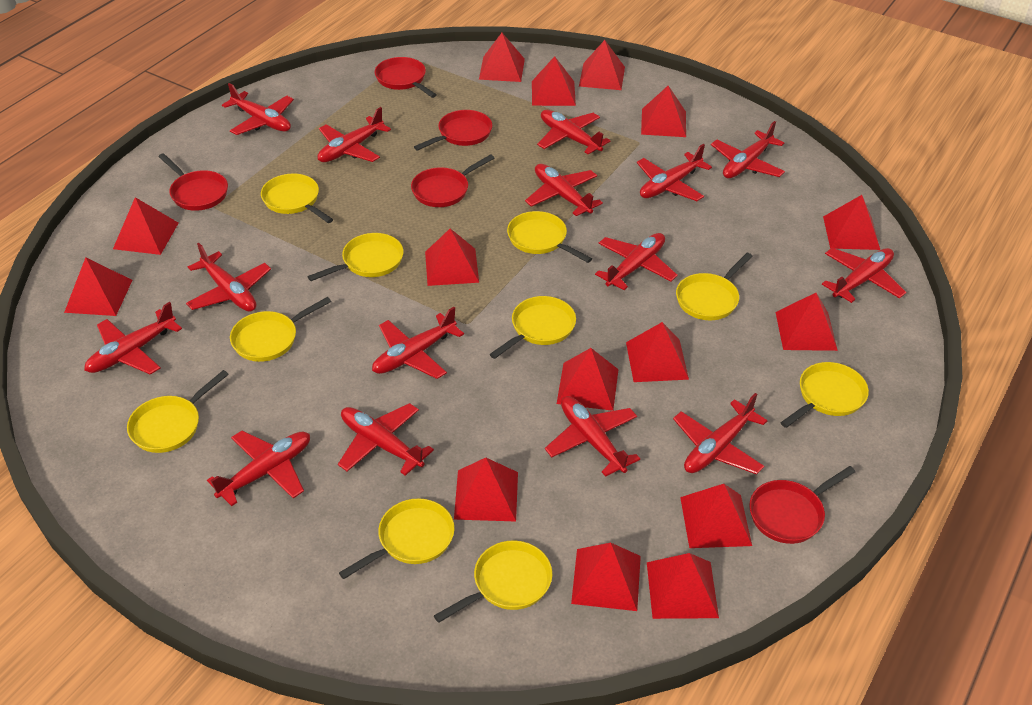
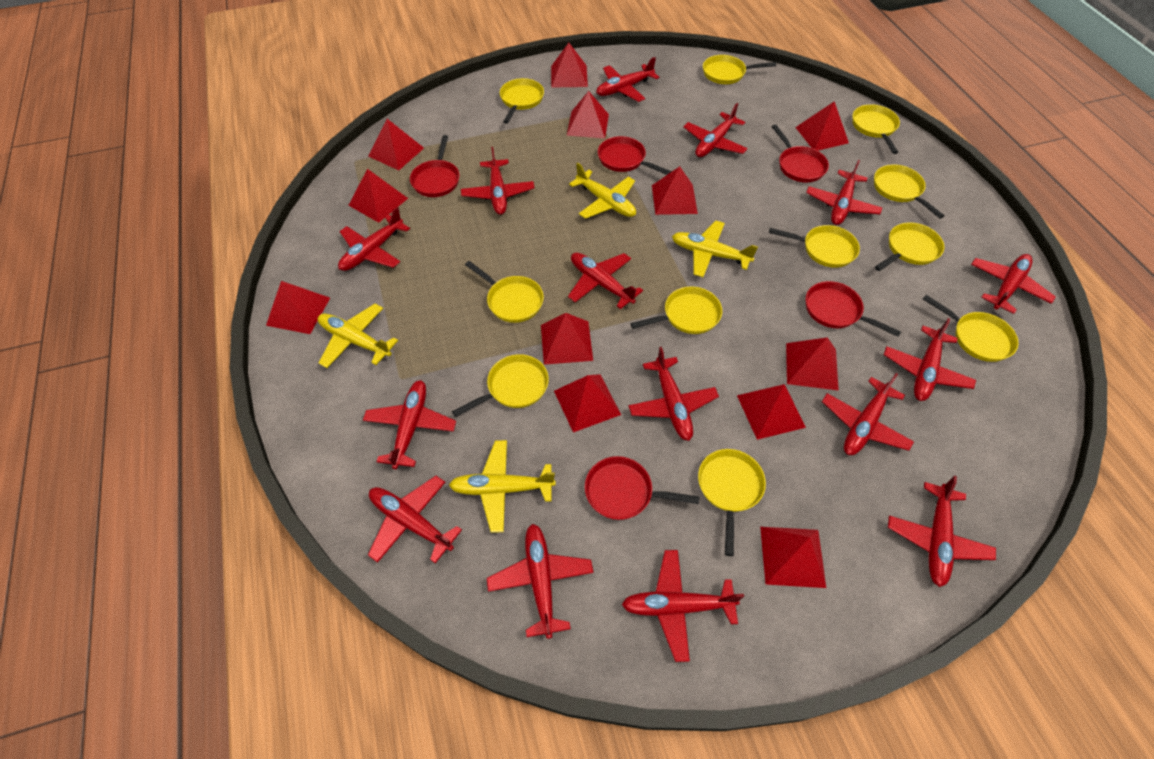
red pyramid: 15 -> 12
yellow pan: 10 -> 11
yellow plane: 0 -> 4

